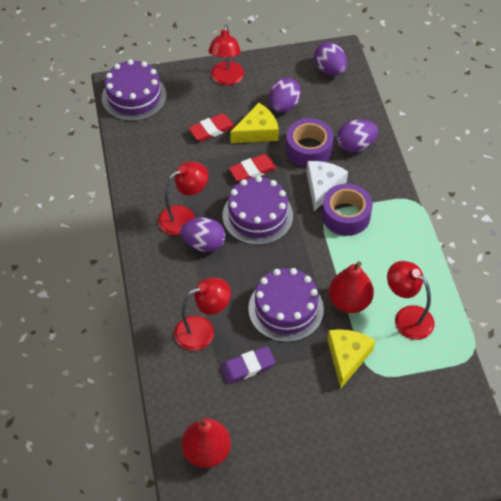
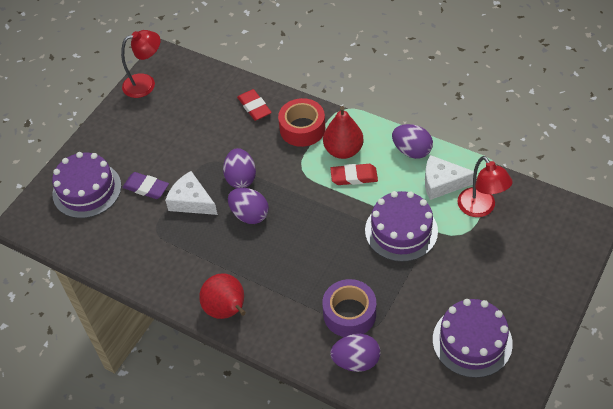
purple tape: 2 -> 1
red lamp: 4 -> 2
red tape: 0 -> 1
white cheese: 1 -> 2
yellow cheese: 2 -> 0

